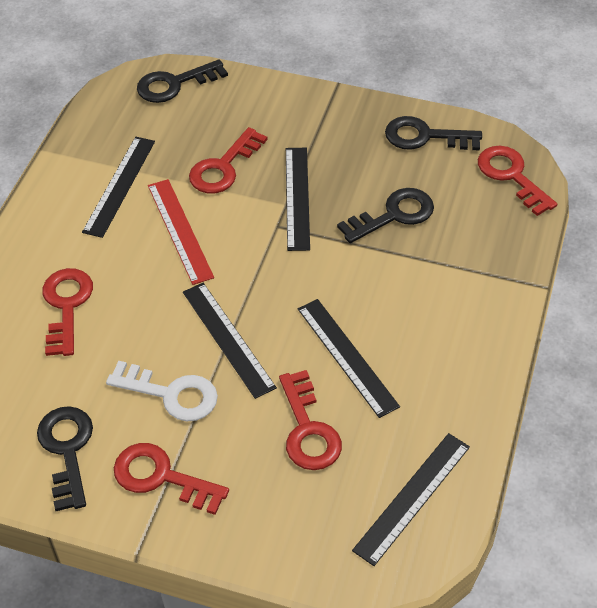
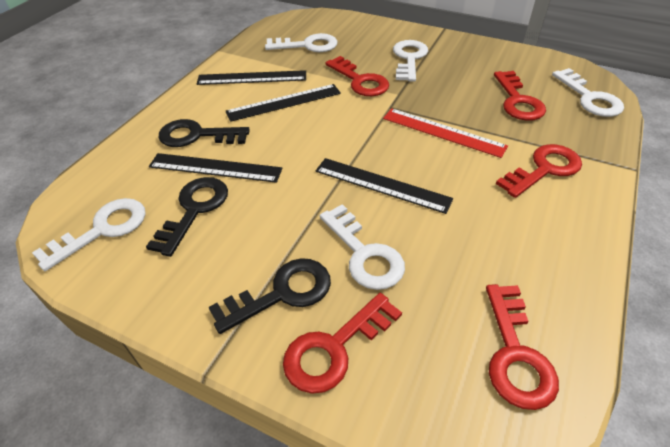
black key: 4 -> 3
black ruler: 5 -> 4
white key: 1 -> 5

